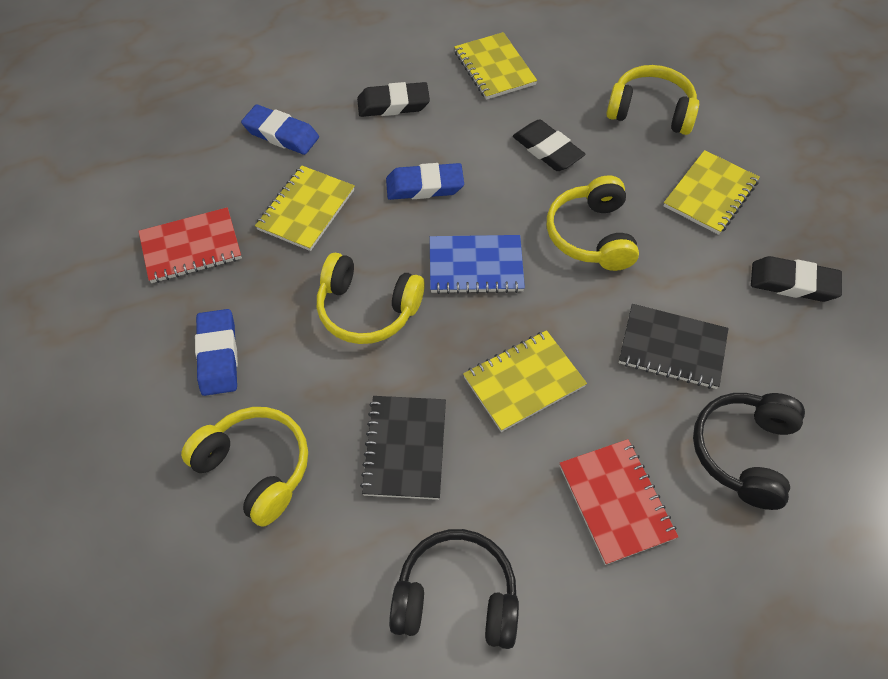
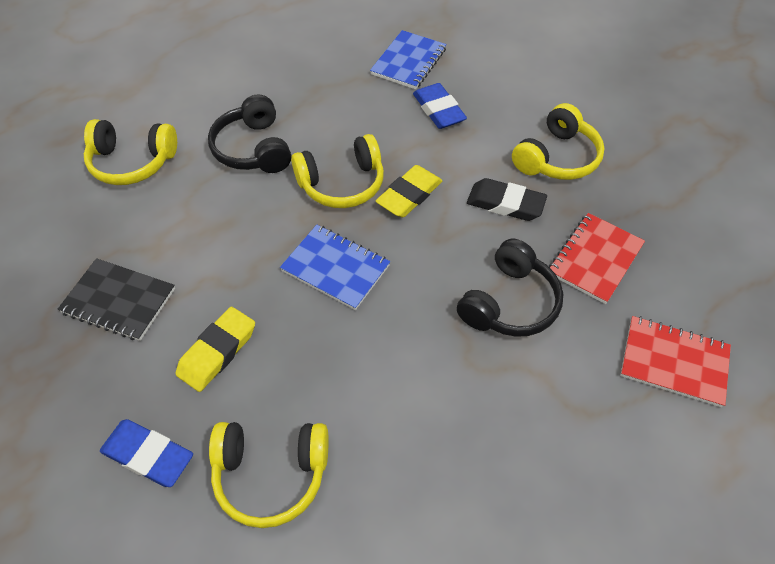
black eraser: 3 -> 1
black notebook: 2 -> 1
blue eraser: 3 -> 2
blue notebook: 1 -> 2
yellow eraser: 0 -> 2
yellow notebook: 4 -> 0

